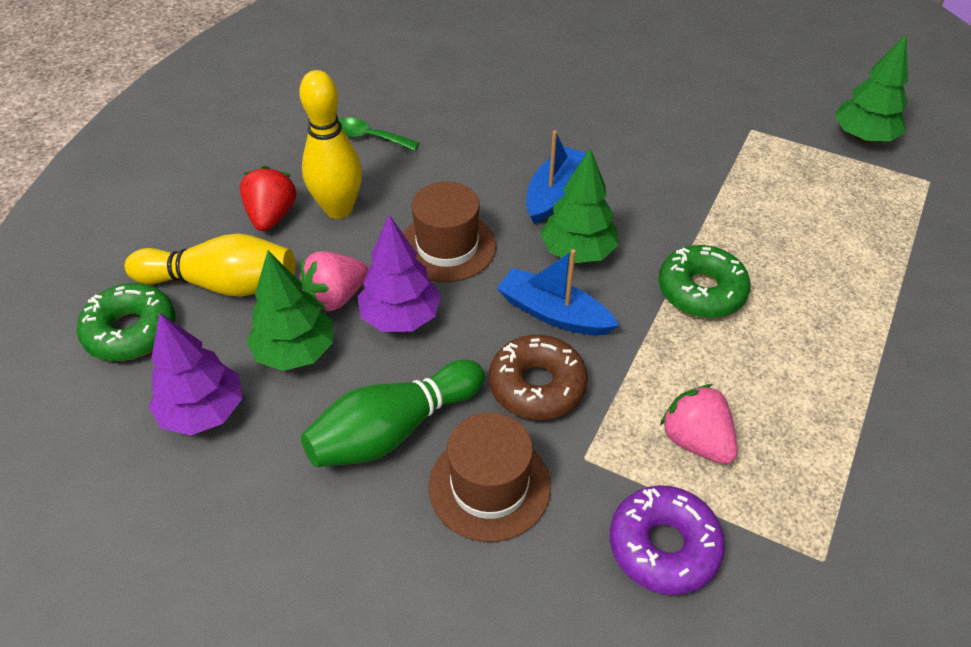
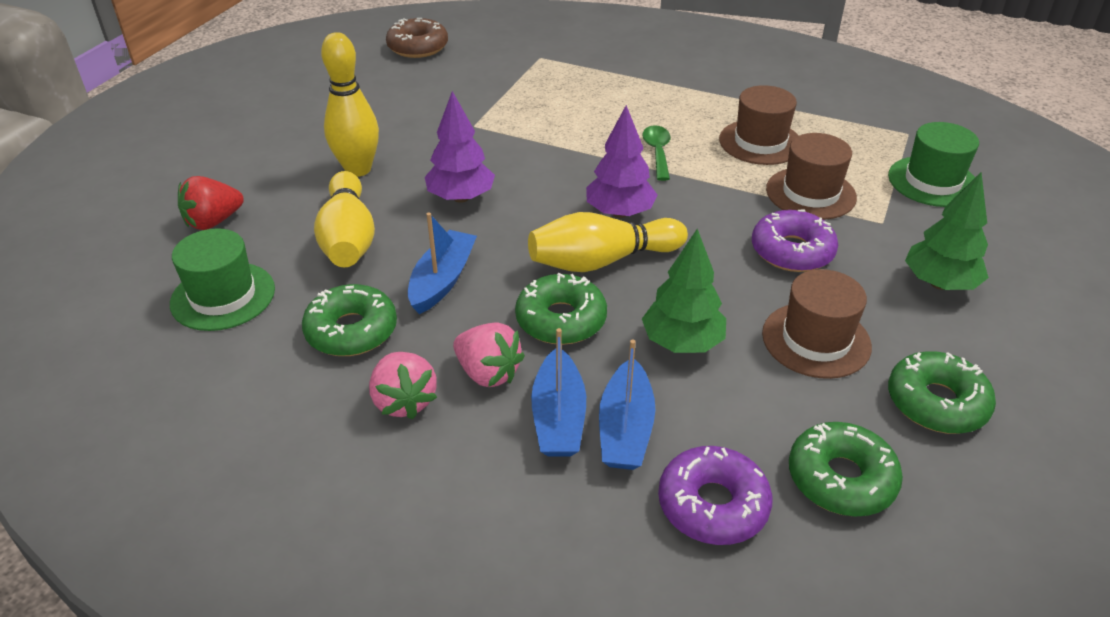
blue boat: 2 -> 3
brown hat: 2 -> 3
green bowling pin: 1 -> 0
green donut: 2 -> 4
green hat: 0 -> 2
green tree: 3 -> 2
purple donut: 1 -> 2
yellow bowling pin: 2 -> 3

